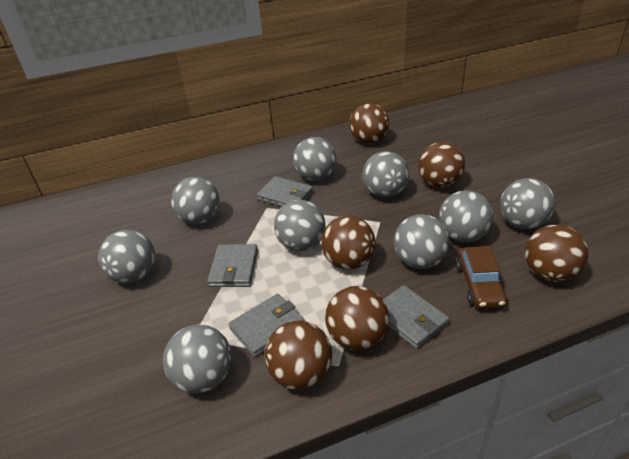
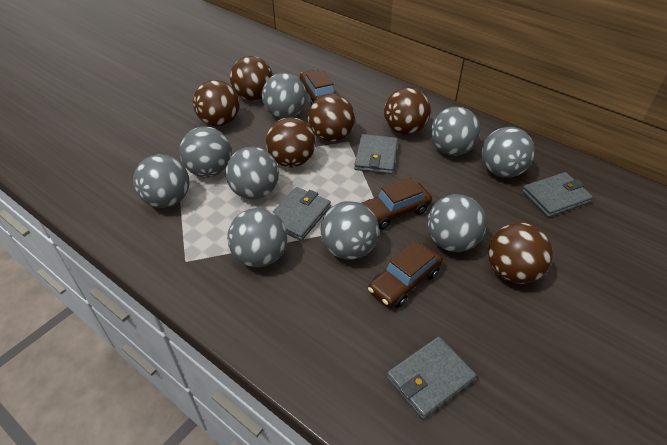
brown car: 1 -> 3

